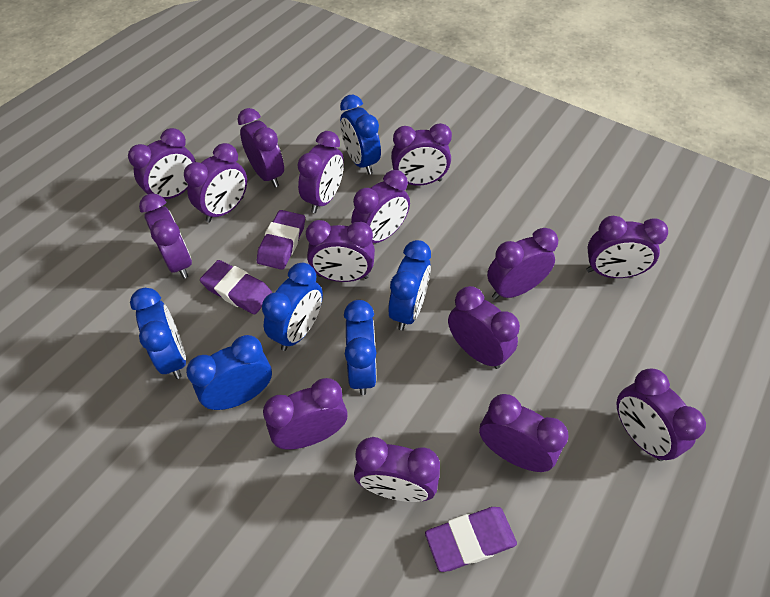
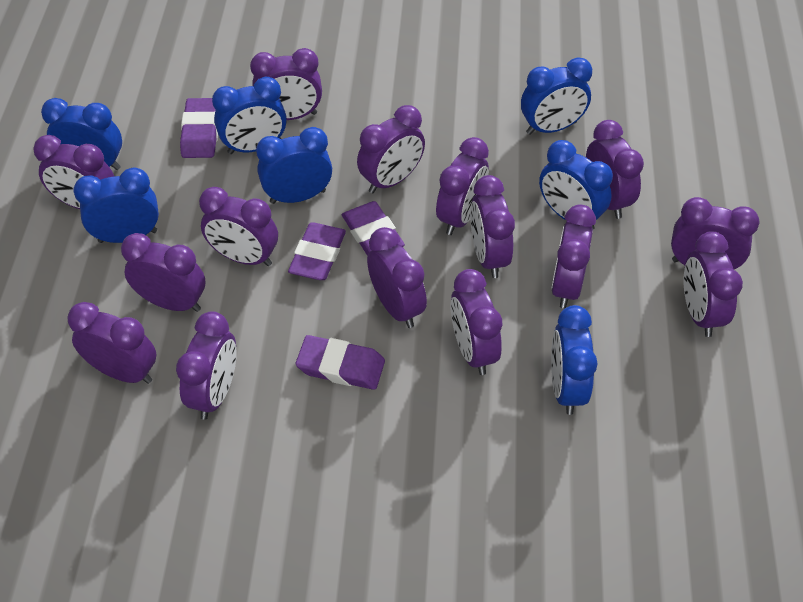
blue clock: 6 -> 7
purple eraser: 3 -> 4

